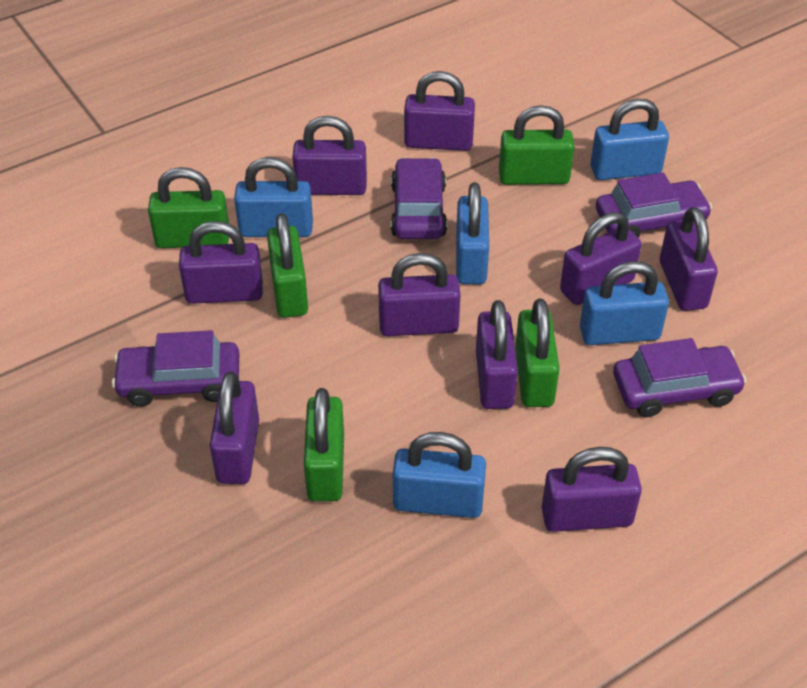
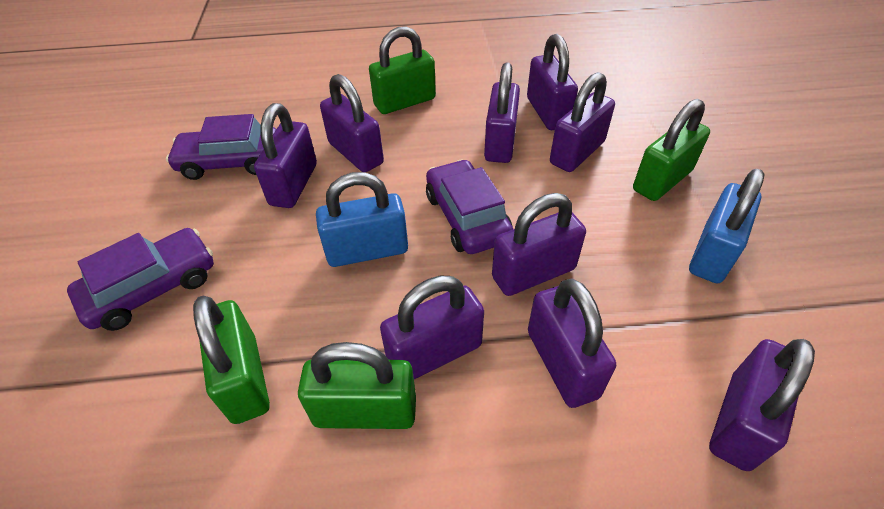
blue padlock: 5 -> 2
green padlock: 5 -> 4
purple car: 4 -> 3

